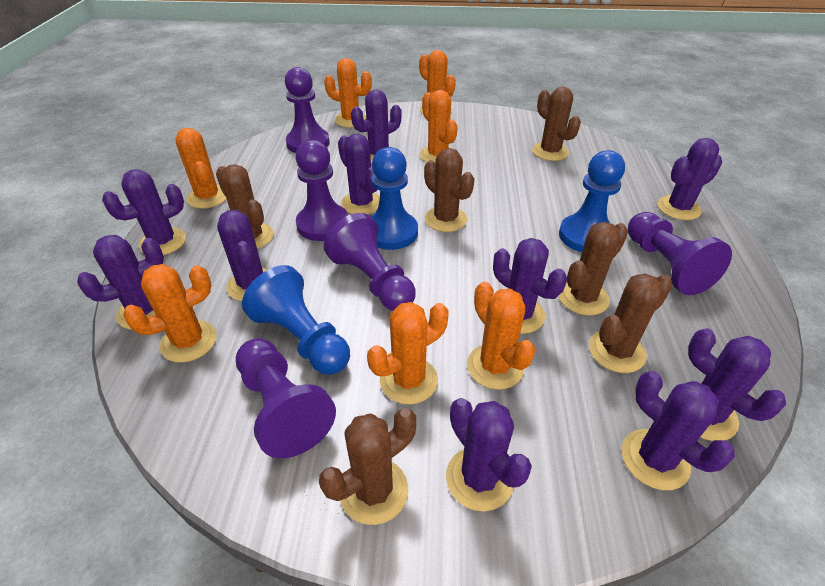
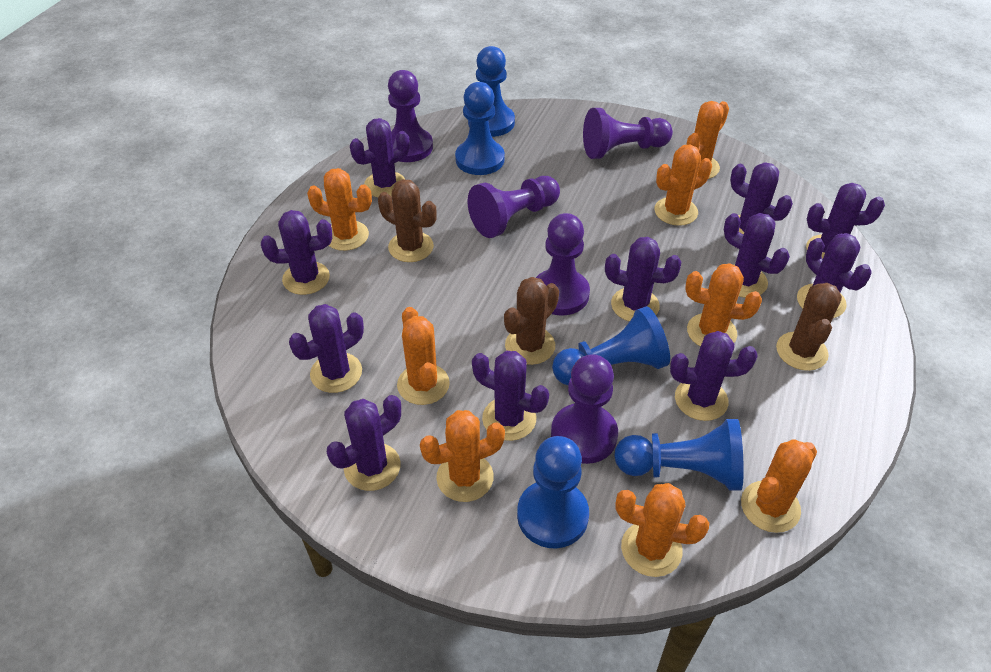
blue pawn: 3 -> 5
brown cactus: 6 -> 3
orange cactus: 7 -> 8
purple cactus: 10 -> 11

